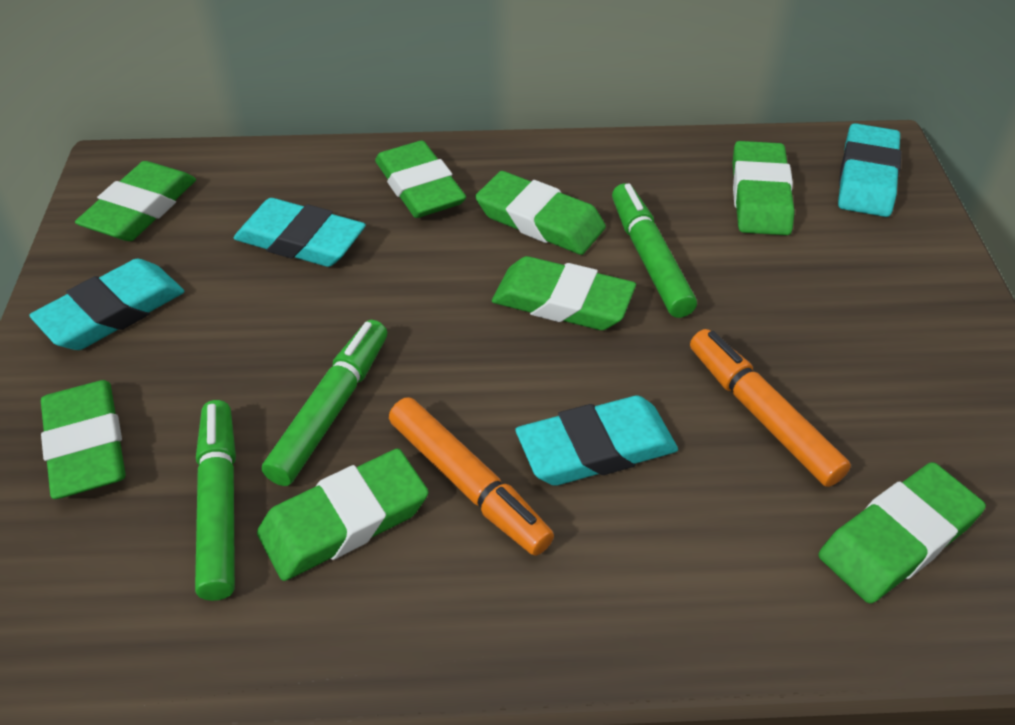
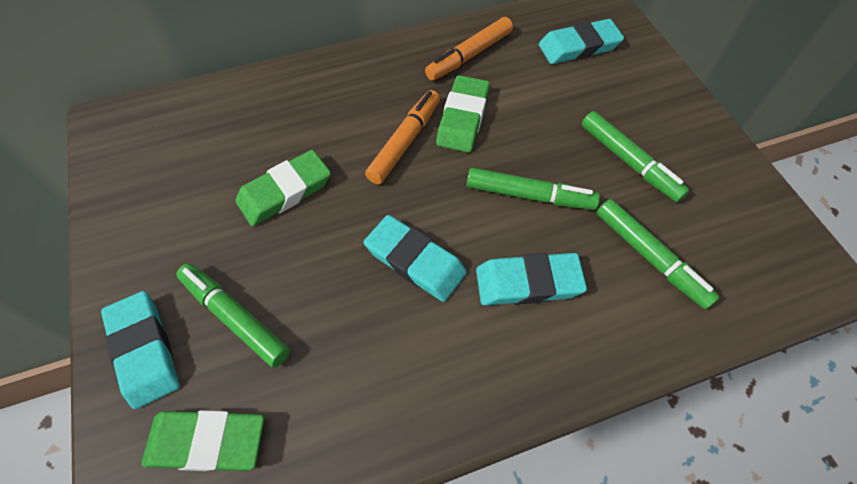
green eraser: 8 -> 3
green marker: 3 -> 4

